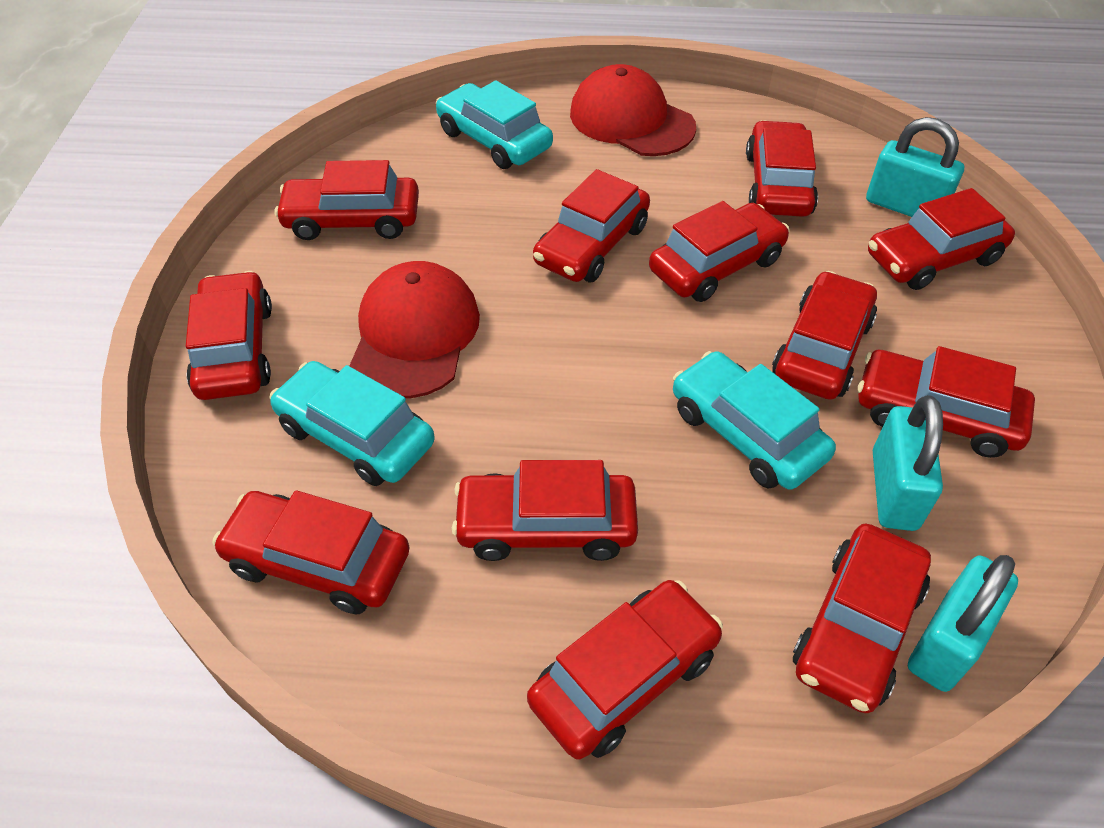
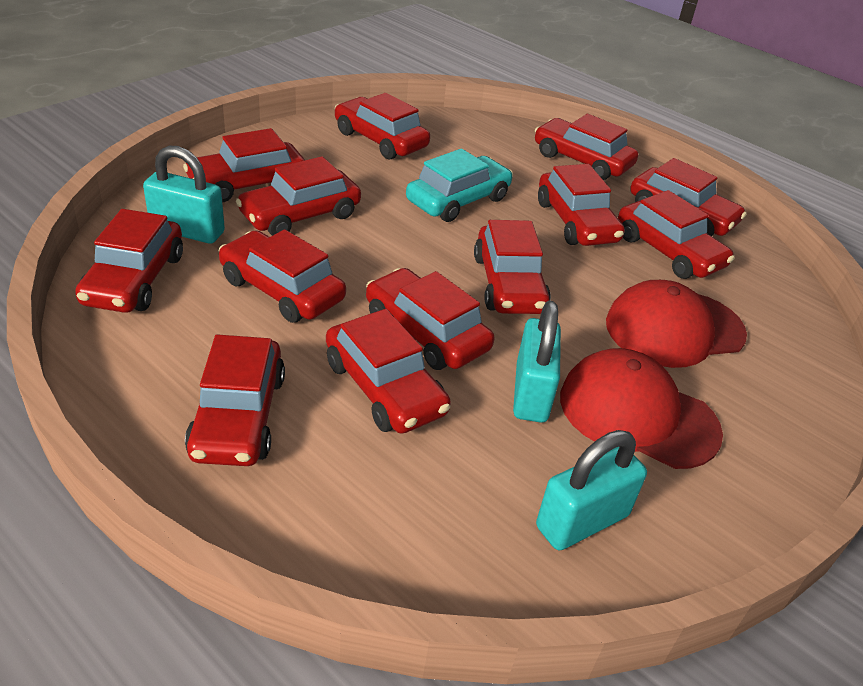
red car: 12 -> 13
turquoise car: 3 -> 1

